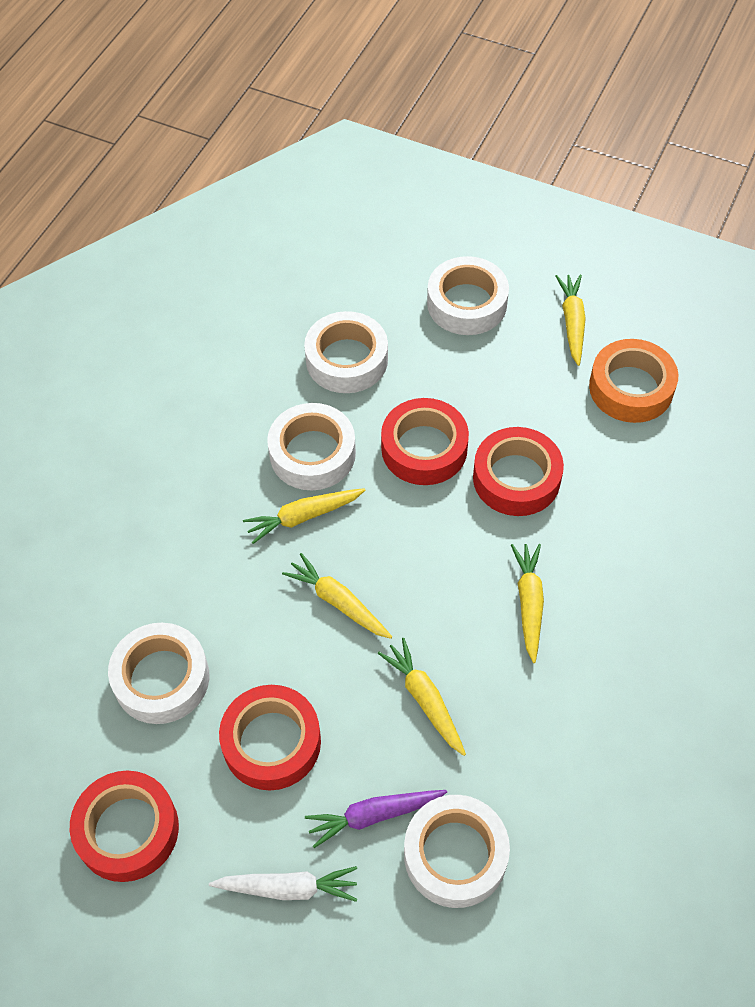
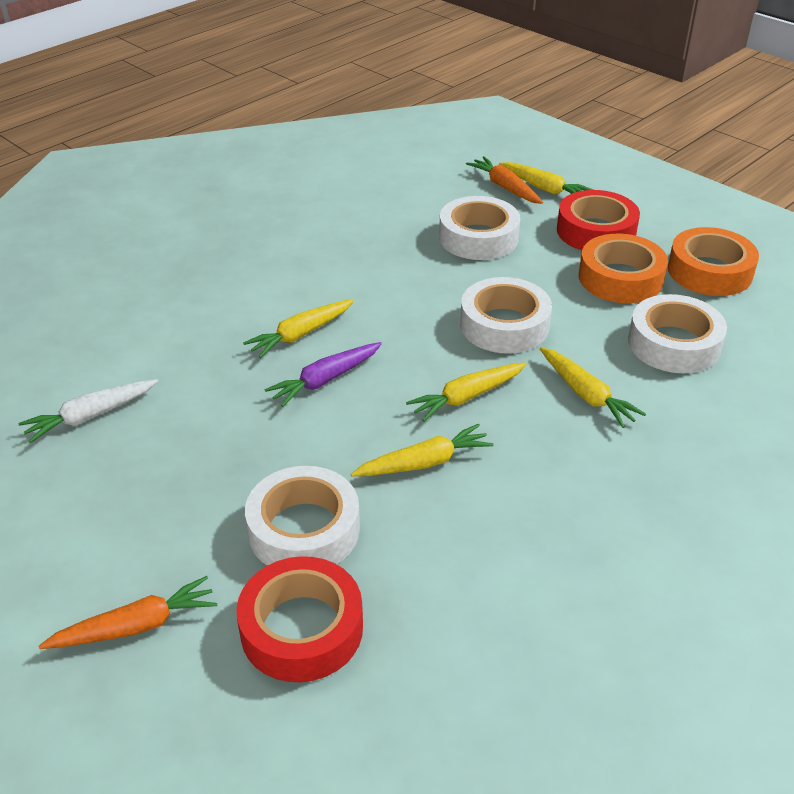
orange carrot: 0 -> 2
orange tape: 1 -> 2
red tape: 4 -> 2
white tape: 5 -> 4

